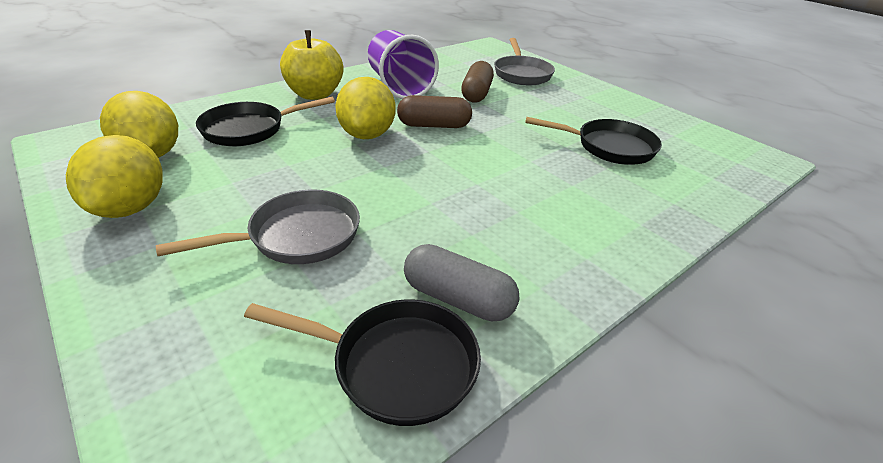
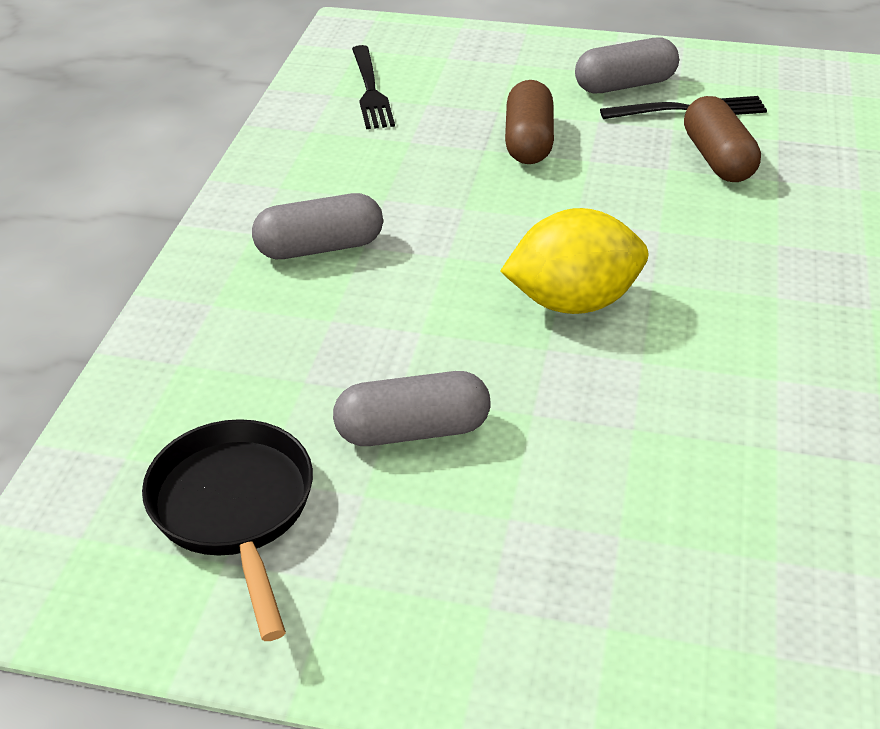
black fork: 0 -> 2
black pan: 3 -> 1
grey capsule: 1 -> 3
grey pan: 2 -> 0
purple cup: 1 -> 0
yellow apple: 1 -> 0
yellow lemon: 3 -> 1

